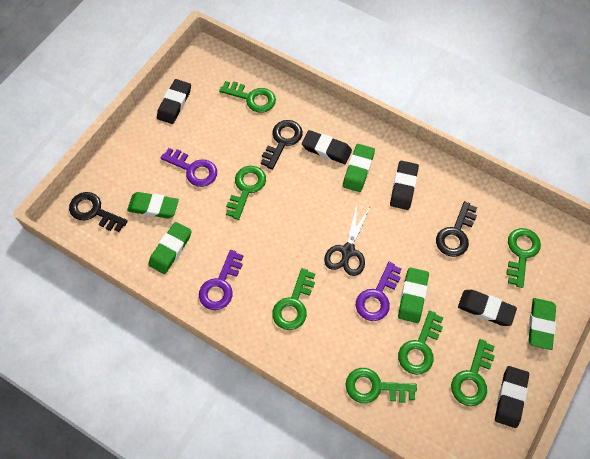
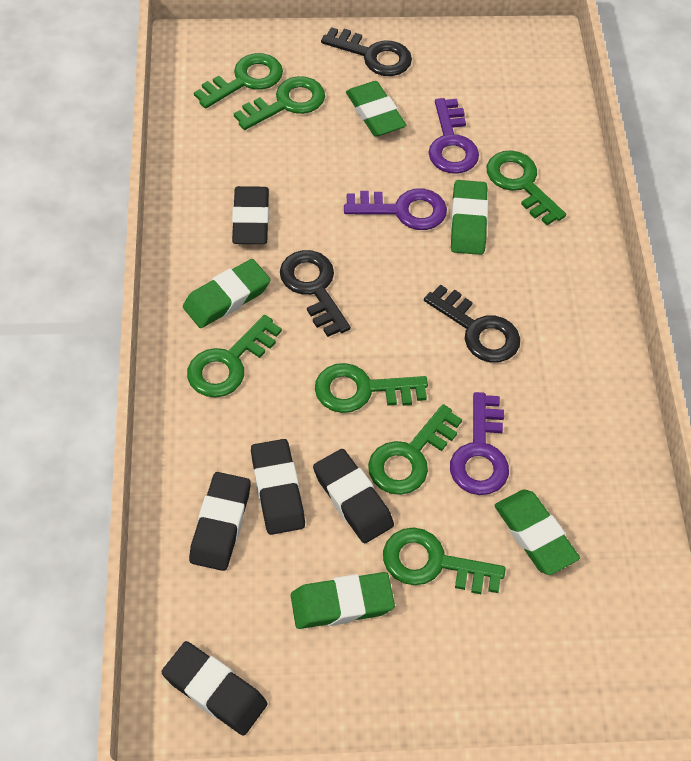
black scissors: 1 -> 0

